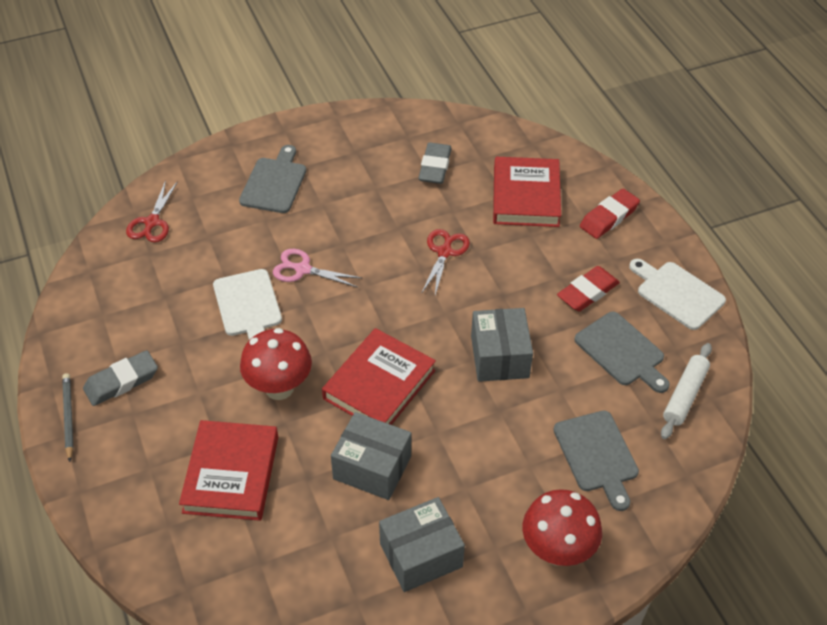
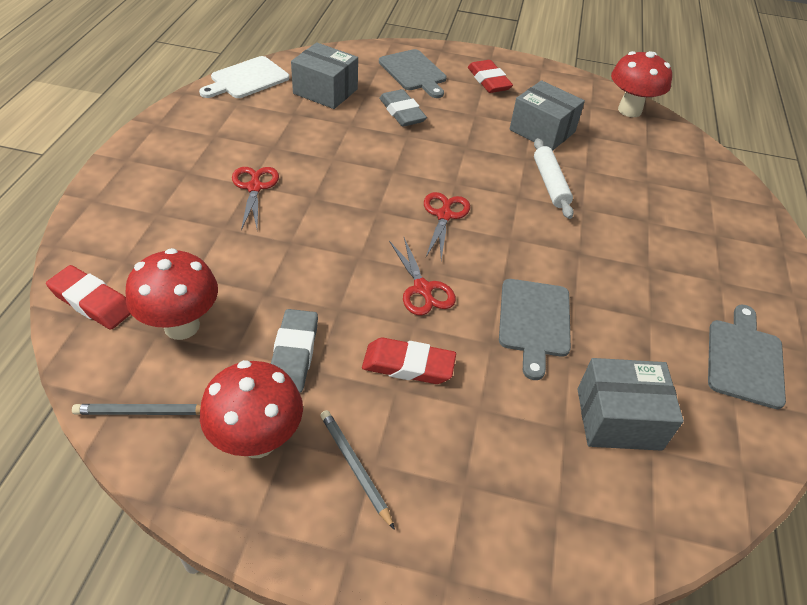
grey pencil: 1 -> 2
pink scissors: 1 -> 0
red book: 3 -> 0
red eraser: 2 -> 3
red mushroom: 2 -> 3
red scissors: 2 -> 3
white cutting board: 2 -> 1

